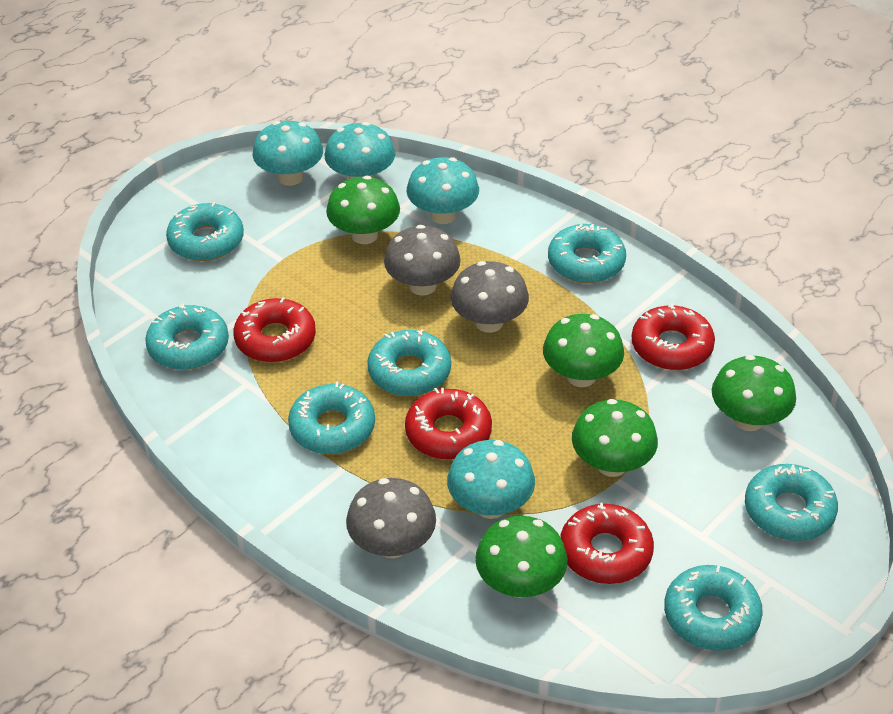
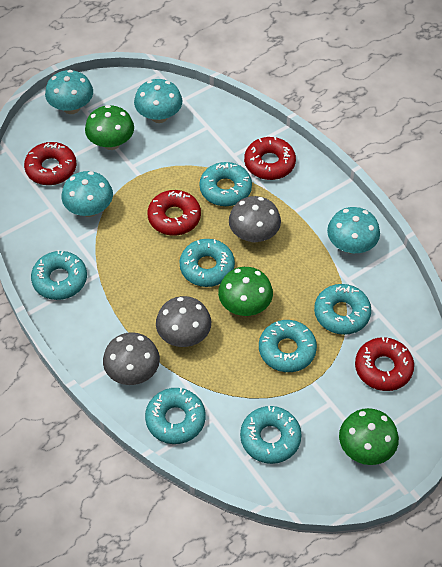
green mushroom: 5 -> 3

